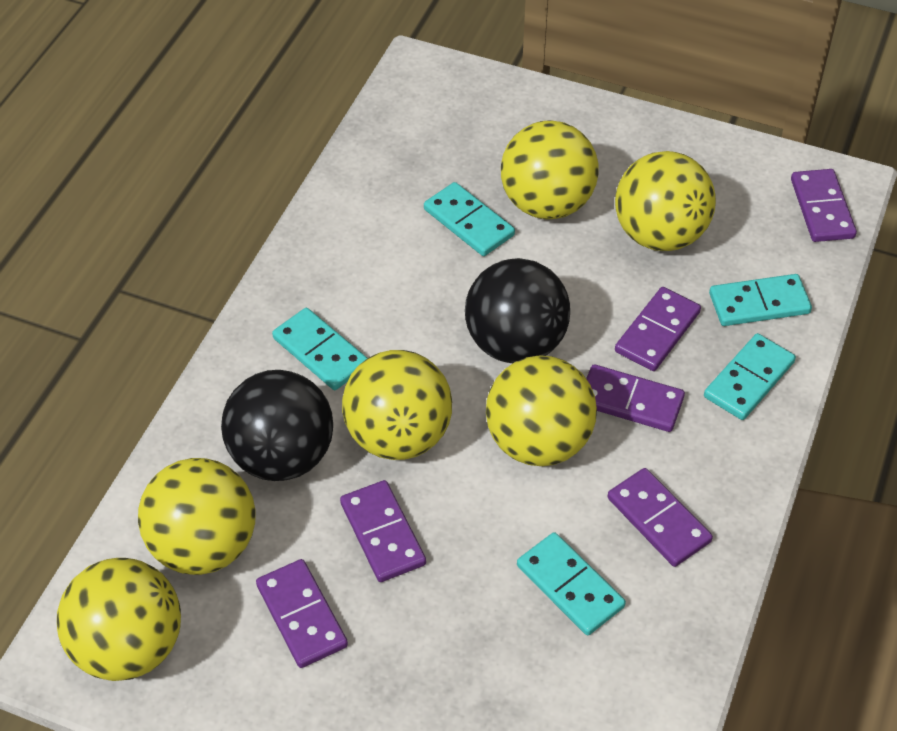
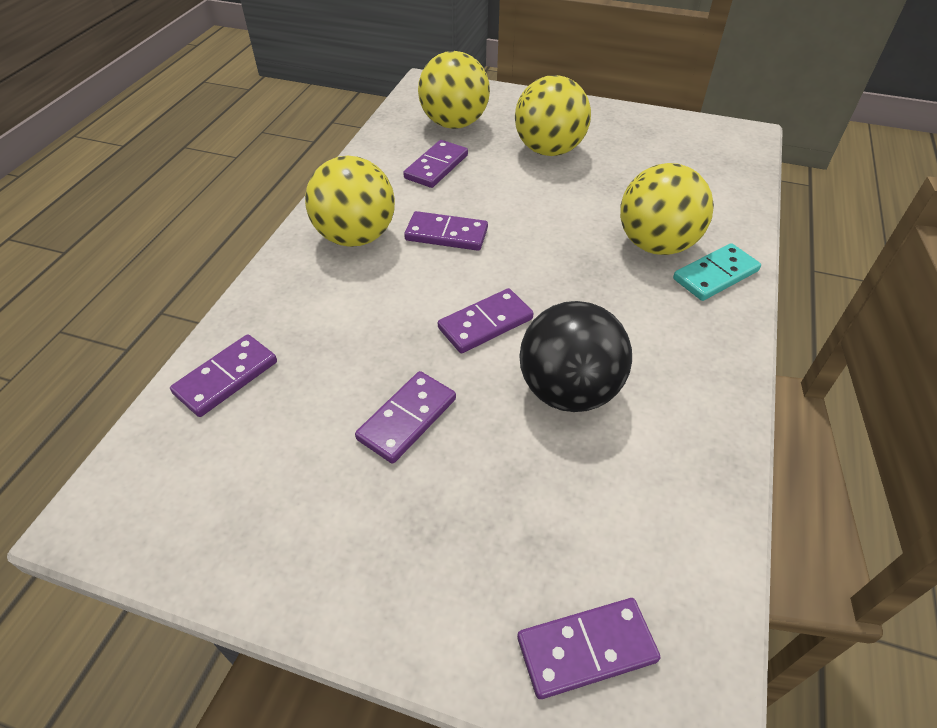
black ball: 2 -> 1
turquoise domino: 5 -> 1
yellow ball: 6 -> 4

